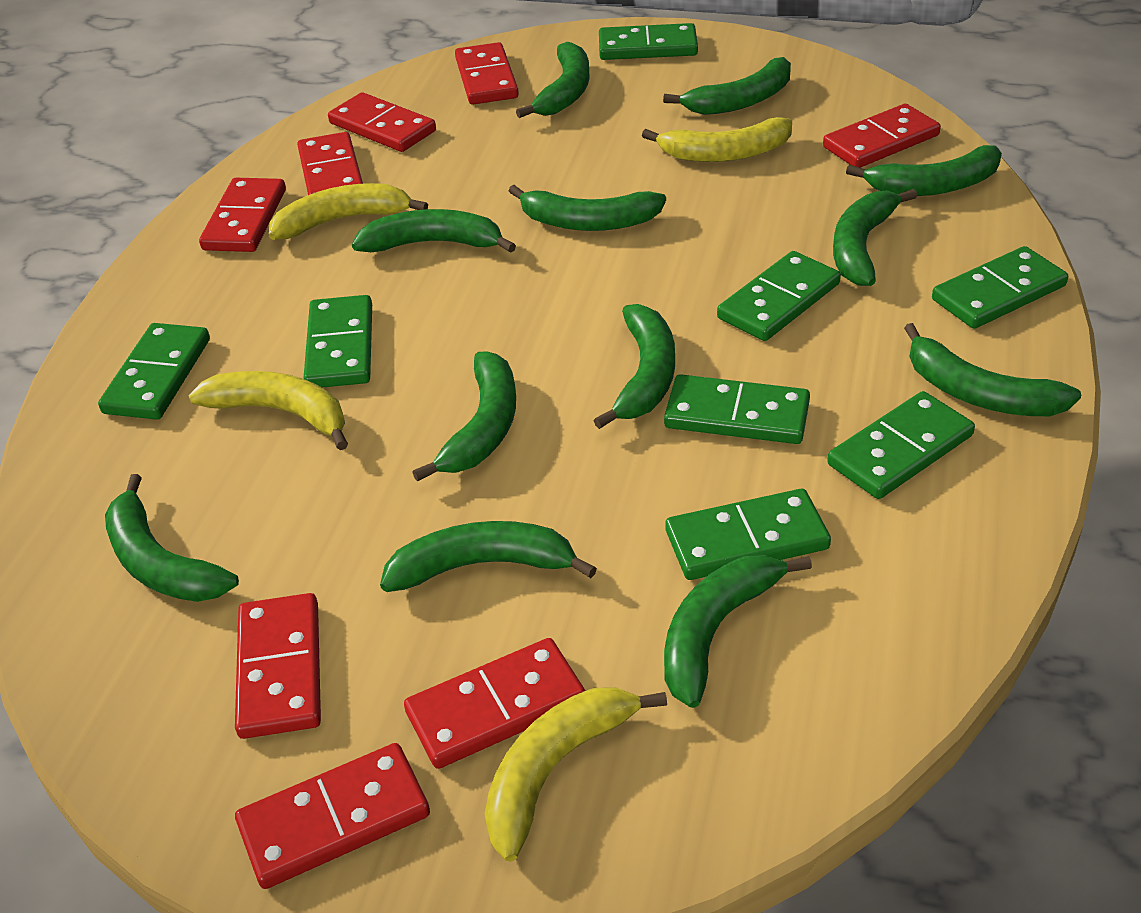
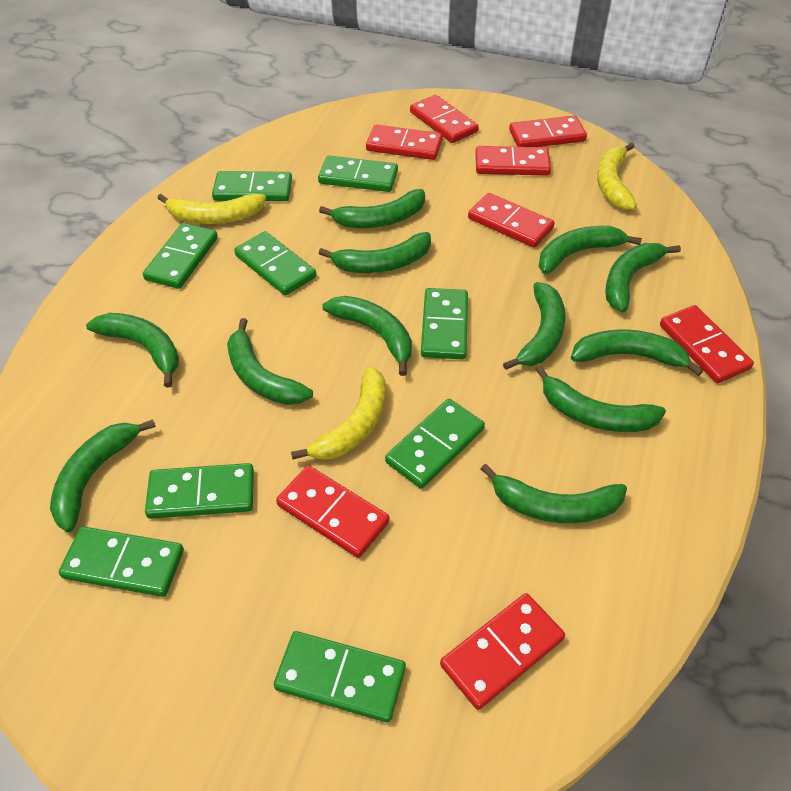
green domino: 8 -> 9
yellow banana: 4 -> 3

